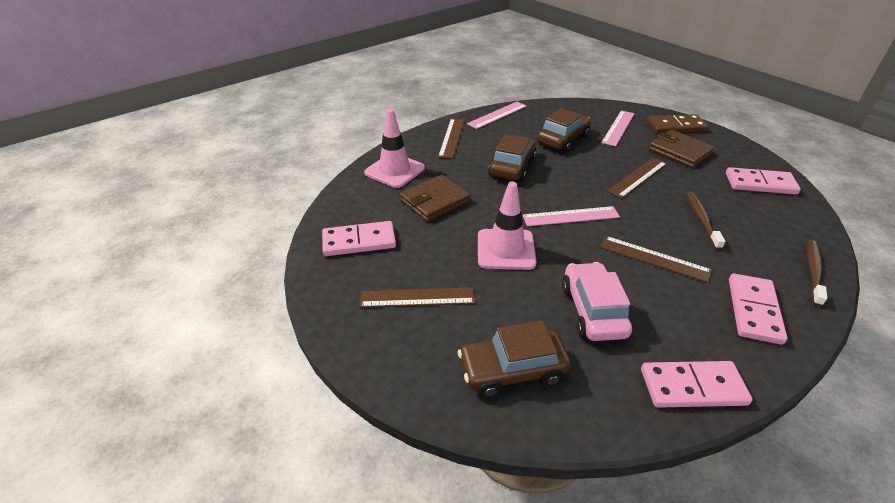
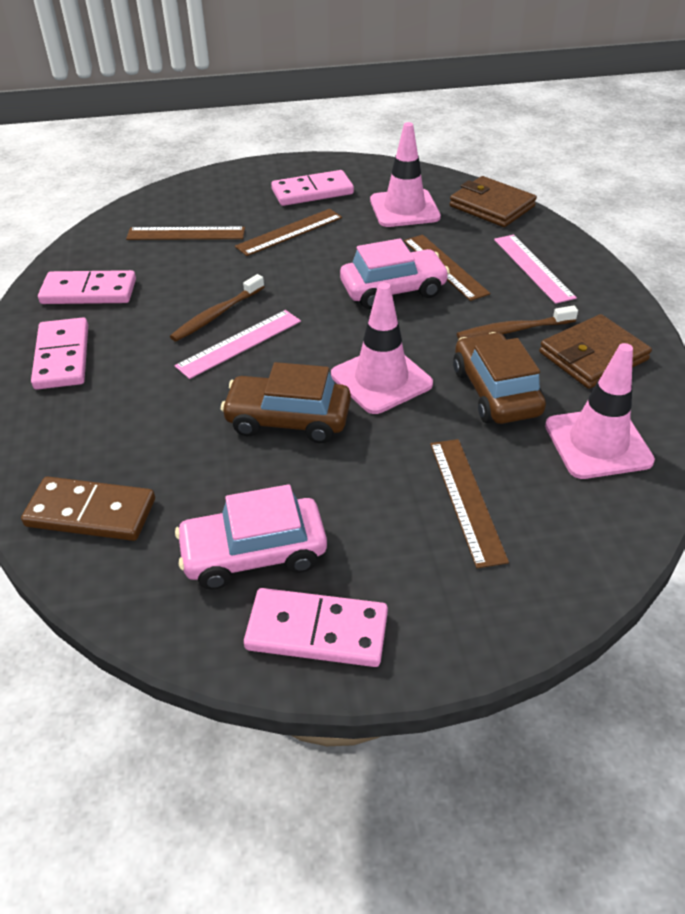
brown car: 3 -> 2
pink car: 1 -> 2
pink ruler: 3 -> 2
pink traffic cone: 2 -> 3

